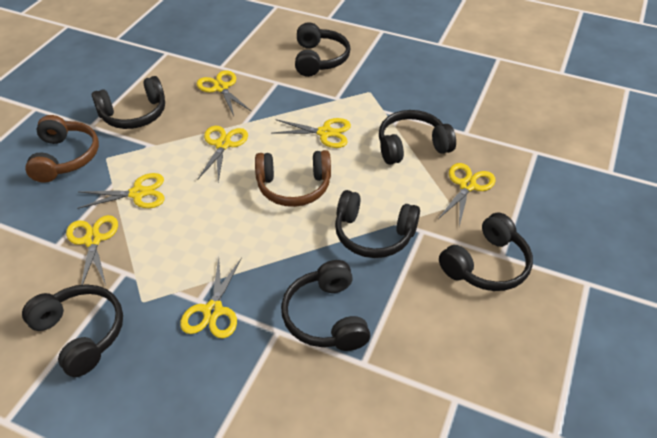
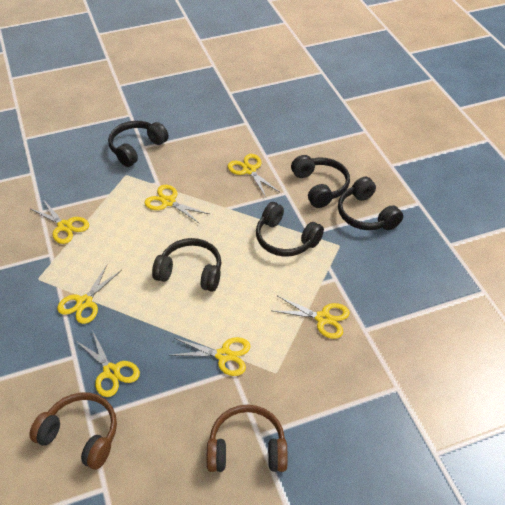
black headphones: 7 -> 5

